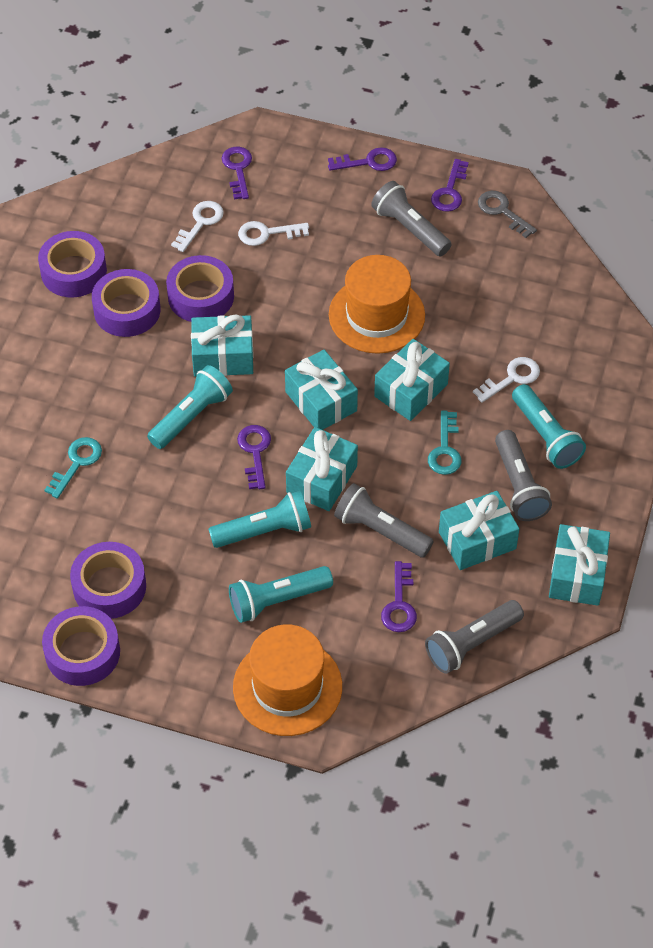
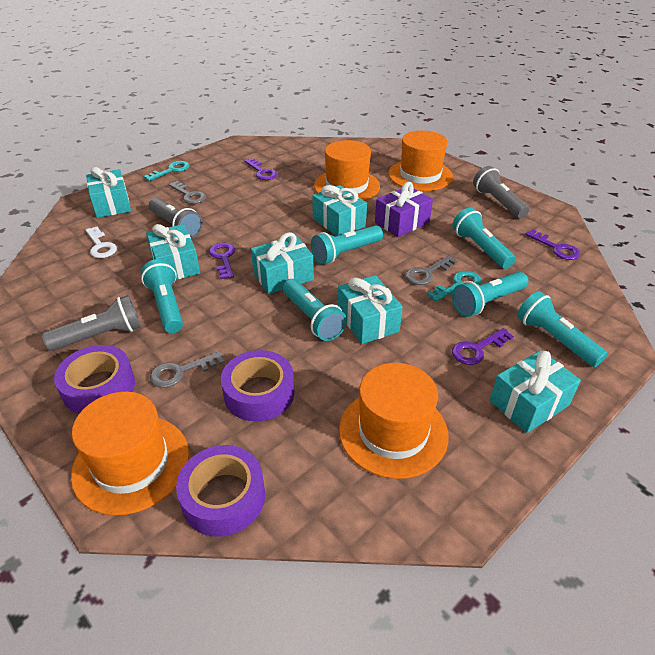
grey flashlight: 4 -> 3
grey key: 1 -> 3
orange hat: 2 -> 4
purple gift: 0 -> 1
purple key: 5 -> 4
purple tape: 5 -> 3
turquoise flashlight: 4 -> 6
white key: 3 -> 1

